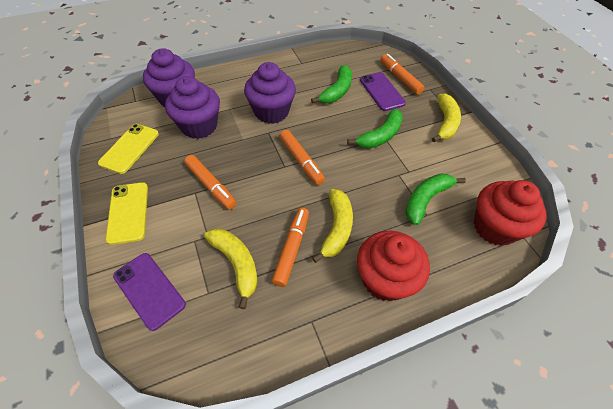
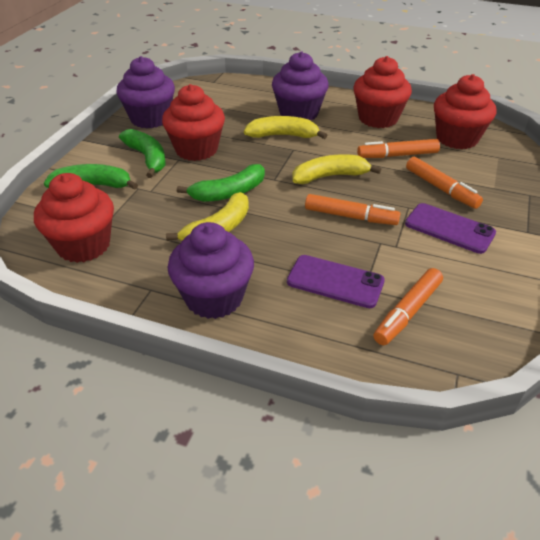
red cupcake: 2 -> 4
yellow phone: 2 -> 0

